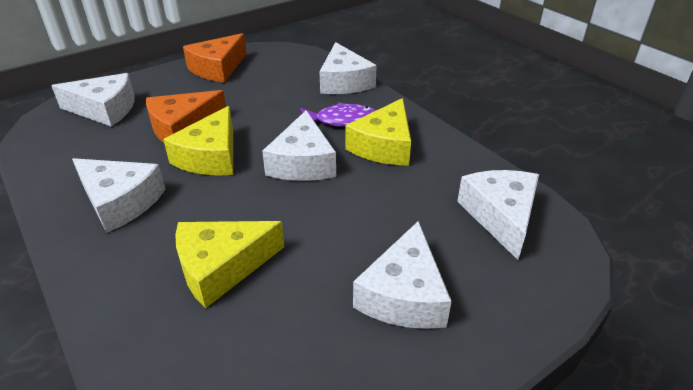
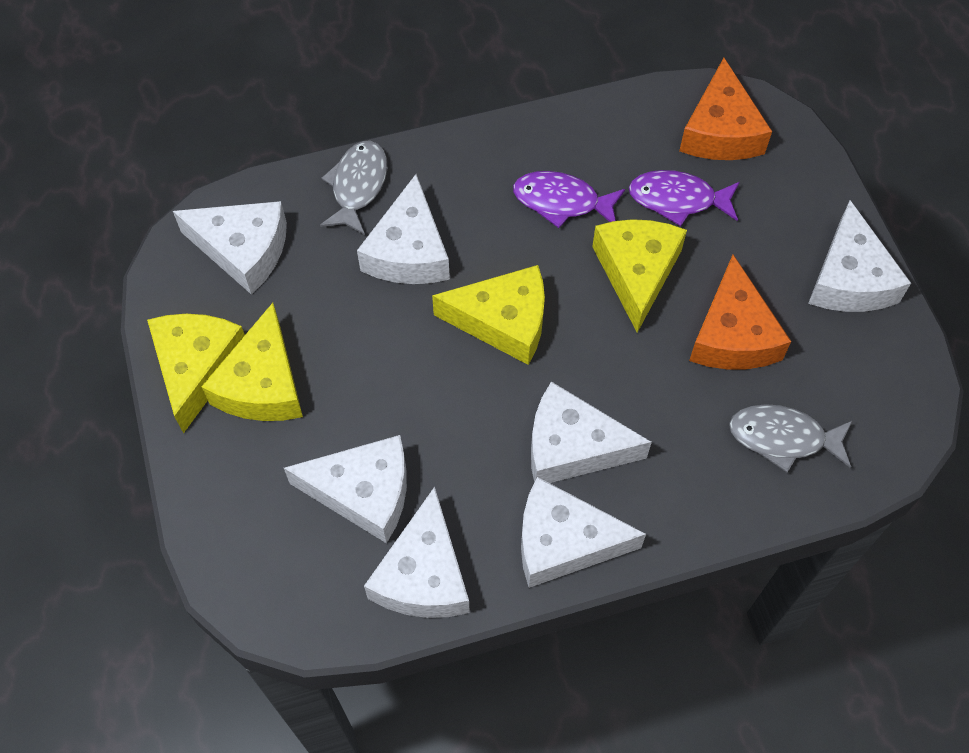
grey fish: 0 -> 2
purple fish: 1 -> 2
white cheese: 6 -> 7
yellow cheese: 3 -> 4

